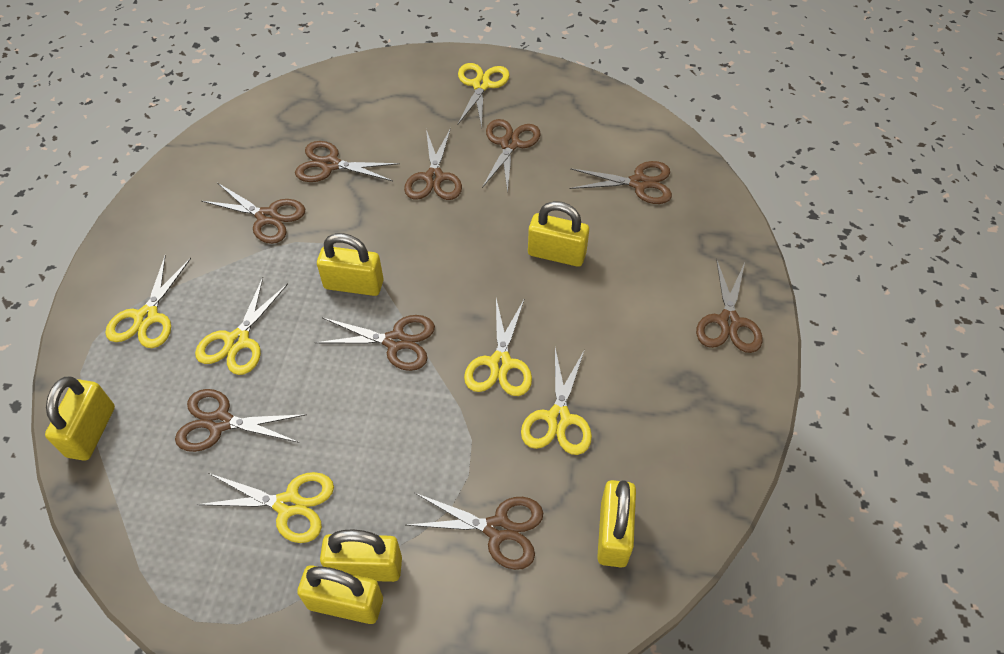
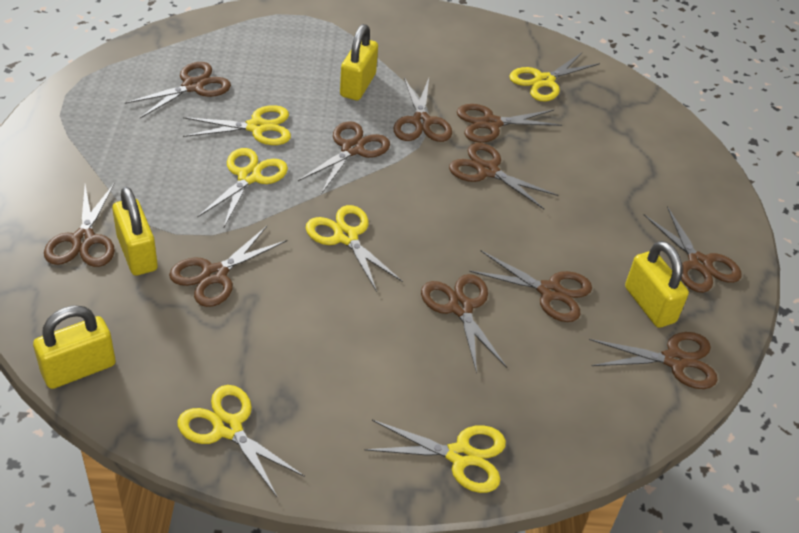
brown scissors: 9 -> 11
yellow padlock: 6 -> 4

